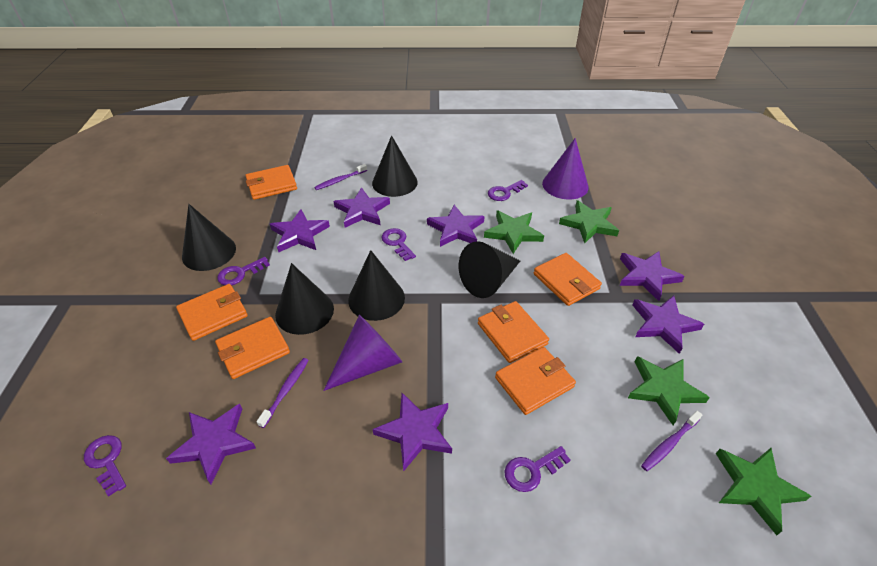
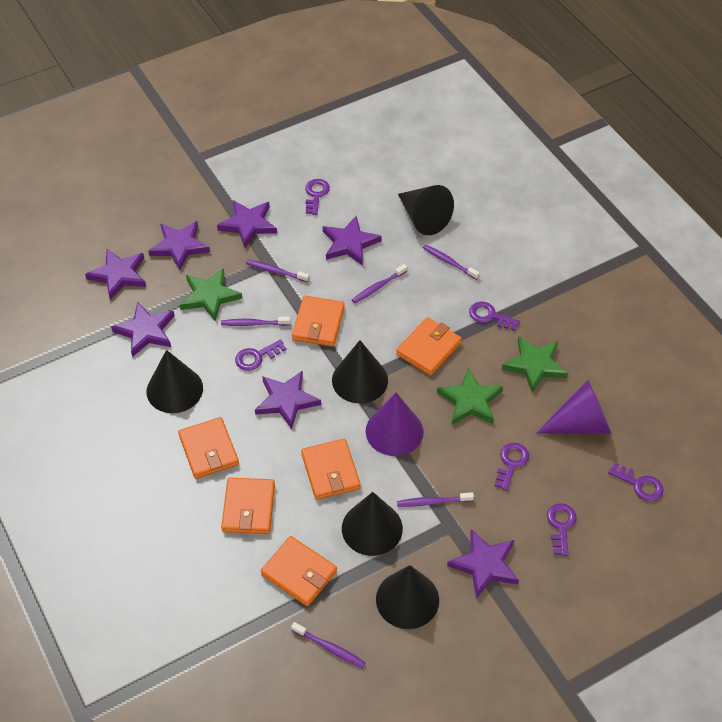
green star: 4 -> 3
purple key: 5 -> 6
purple toothbrush: 3 -> 6

